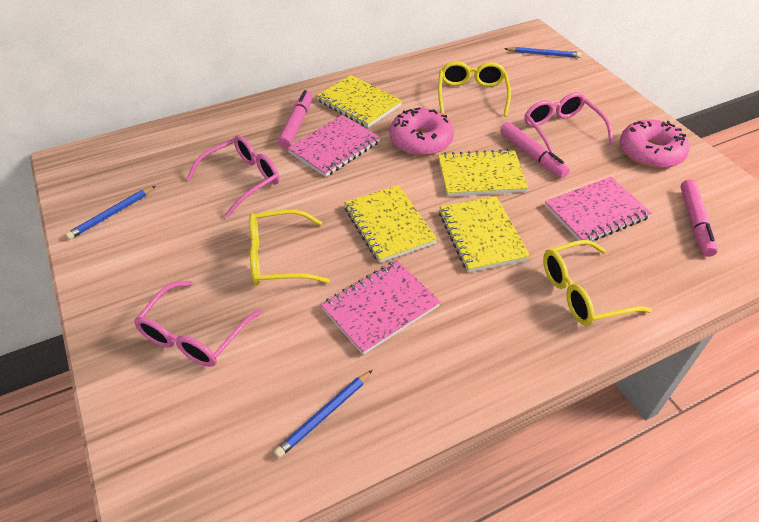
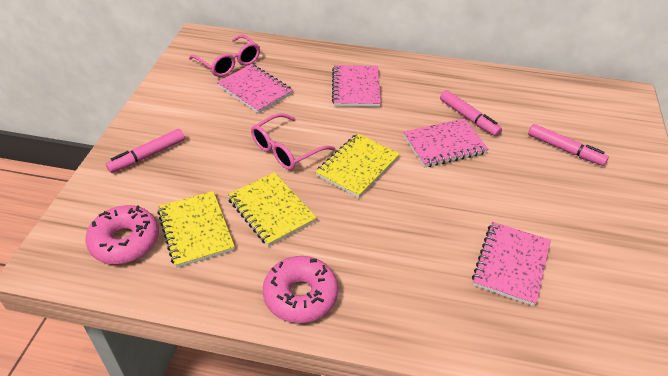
blue pencil: 3 -> 0
pink glasses: 3 -> 2
pink notebook: 3 -> 4
yellow glasses: 3 -> 0
yellow notebook: 4 -> 3

